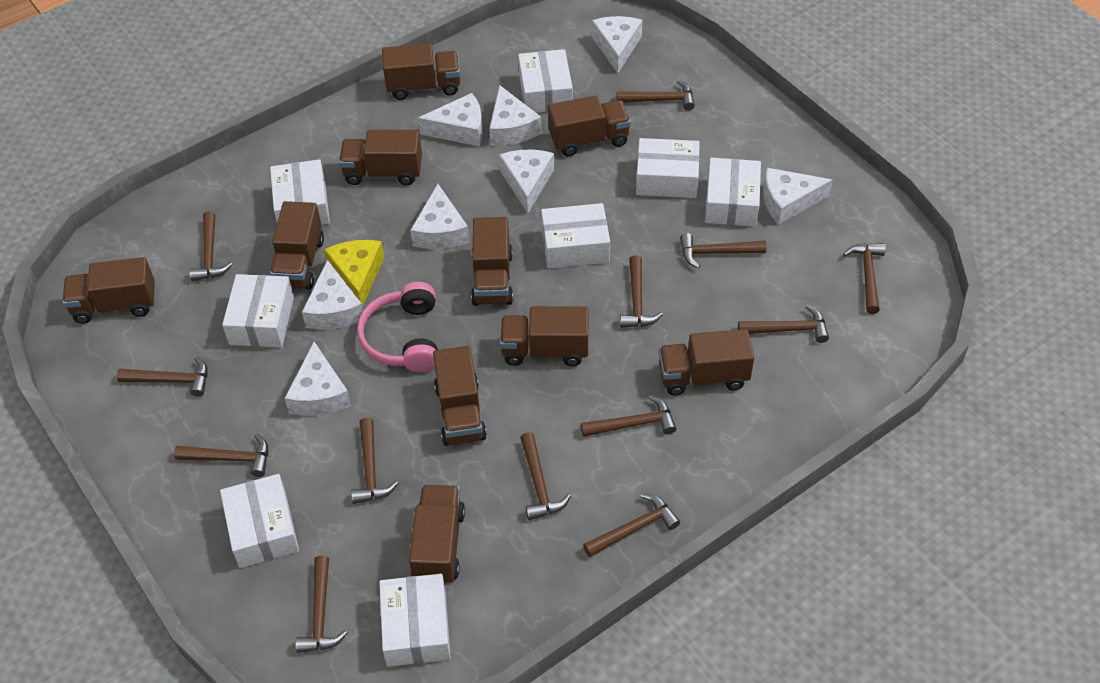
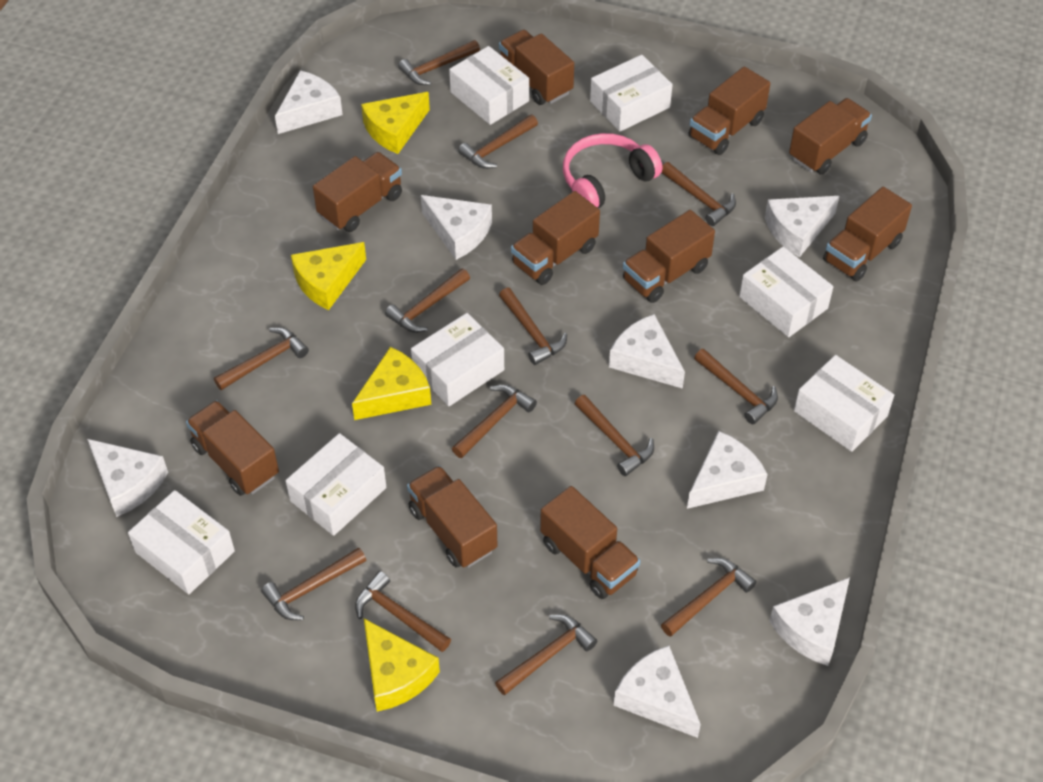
white box: 8 -> 7
yellow cheese: 1 -> 4

